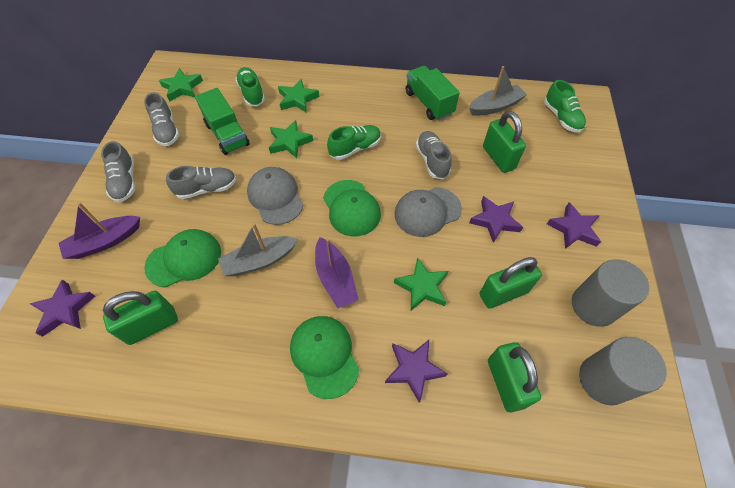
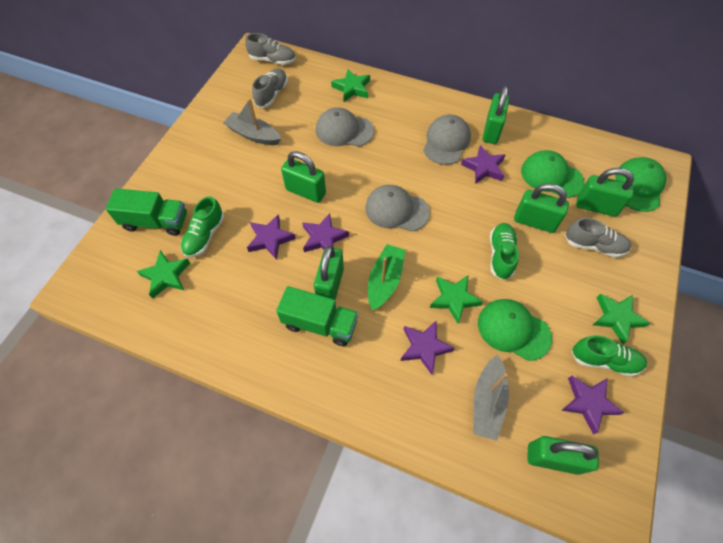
green boat: 0 -> 1
green padlock: 4 -> 6
grey cap: 2 -> 3
grey cylinder: 2 -> 0
grey shoe: 4 -> 3
purple boat: 2 -> 0
purple star: 4 -> 5

